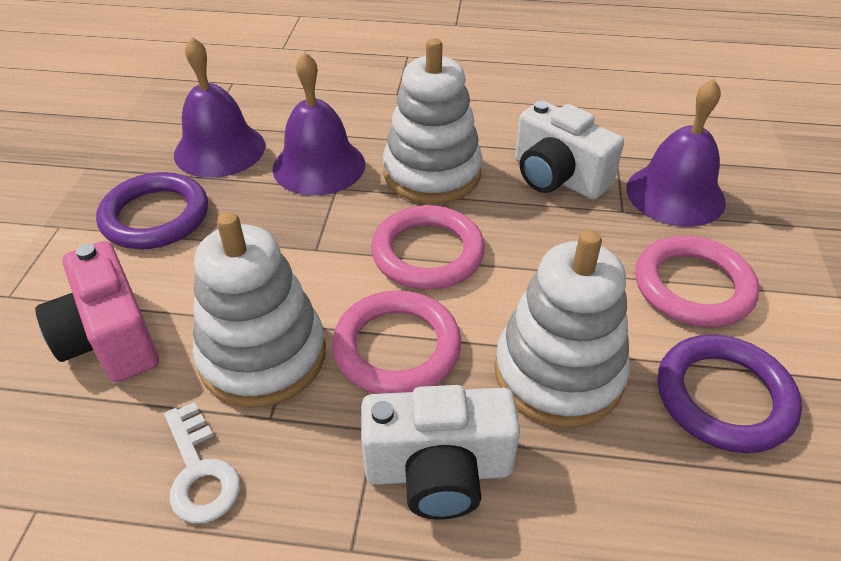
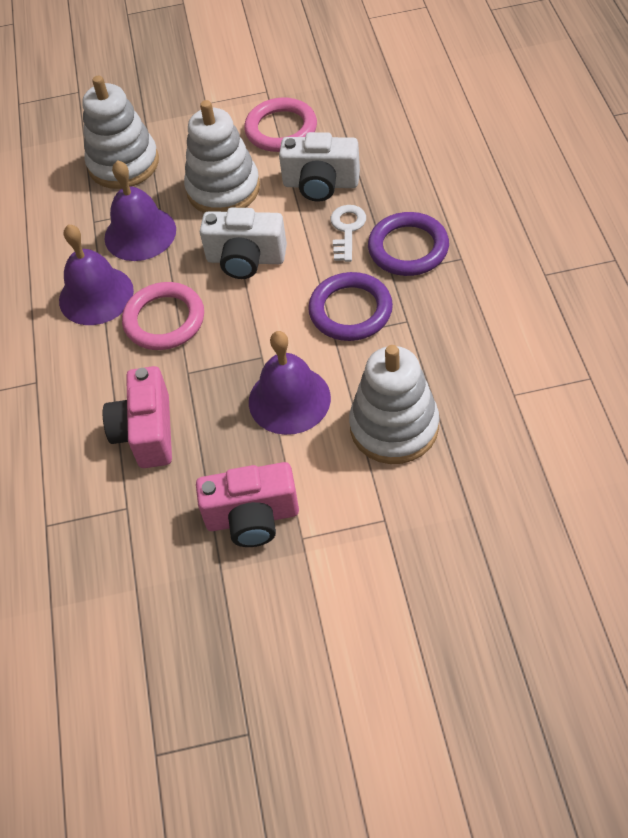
pink camera: 1 -> 2
pink ring: 3 -> 2

